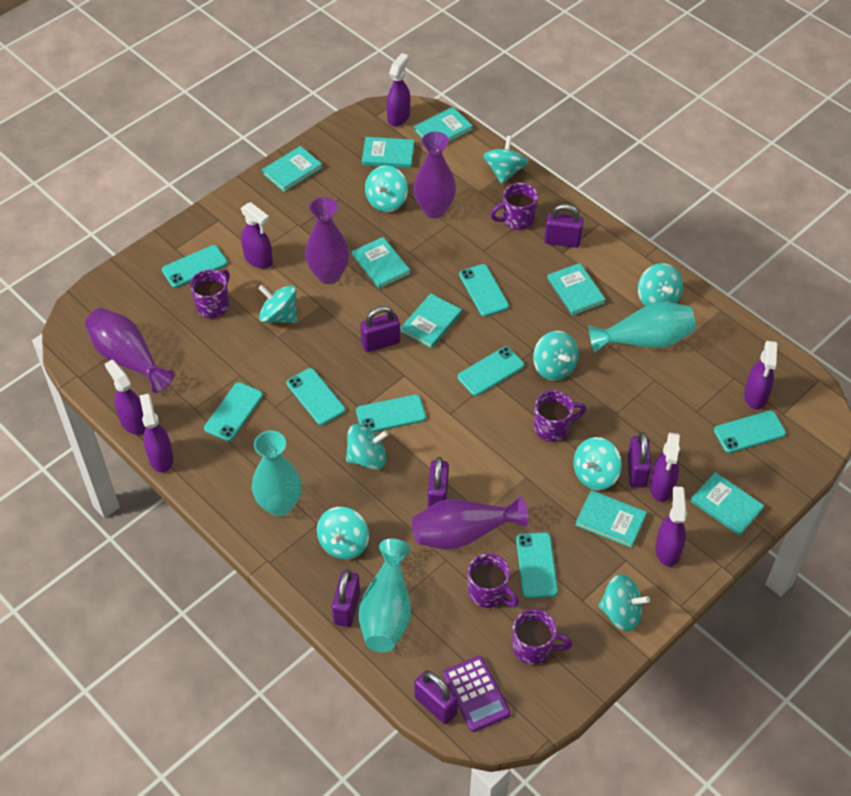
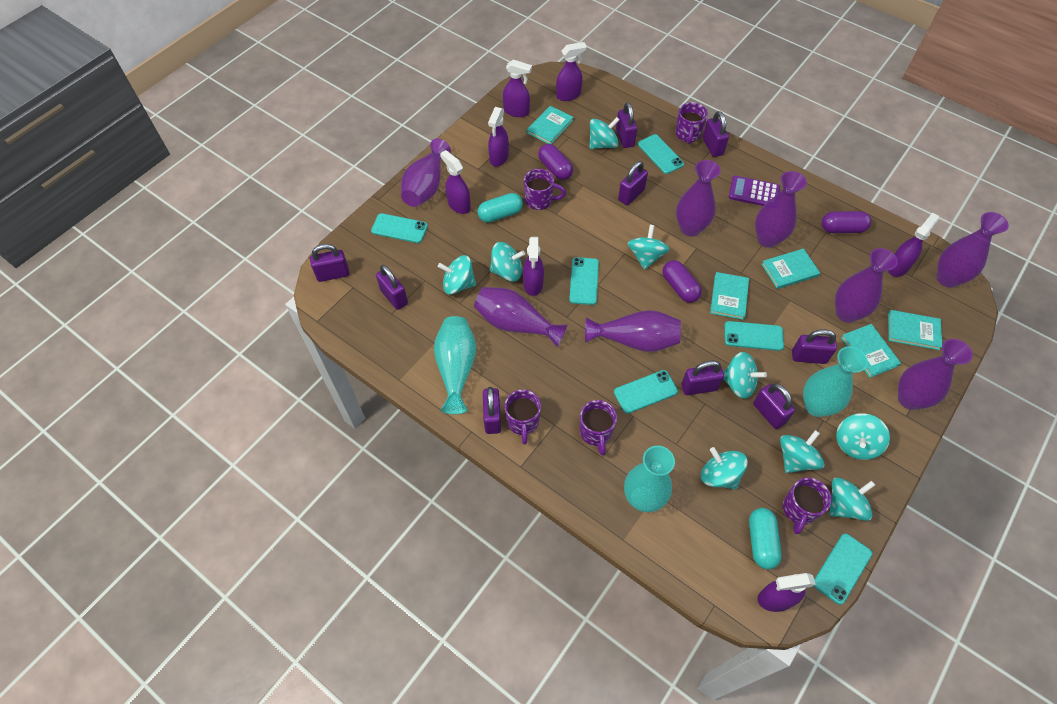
purple capsule: 0 -> 3
purple padlock: 6 -> 9
purple vase: 4 -> 8
turquoise book: 8 -> 5
turquoise capsule: 0 -> 2
turquoise phone: 8 -> 6

